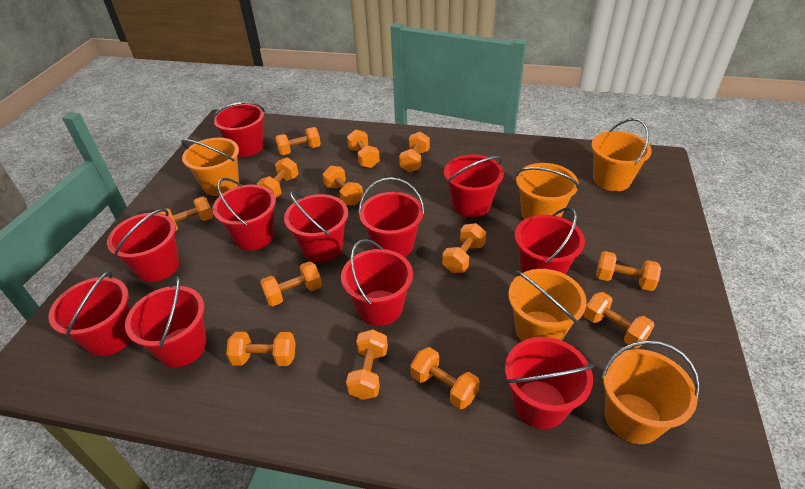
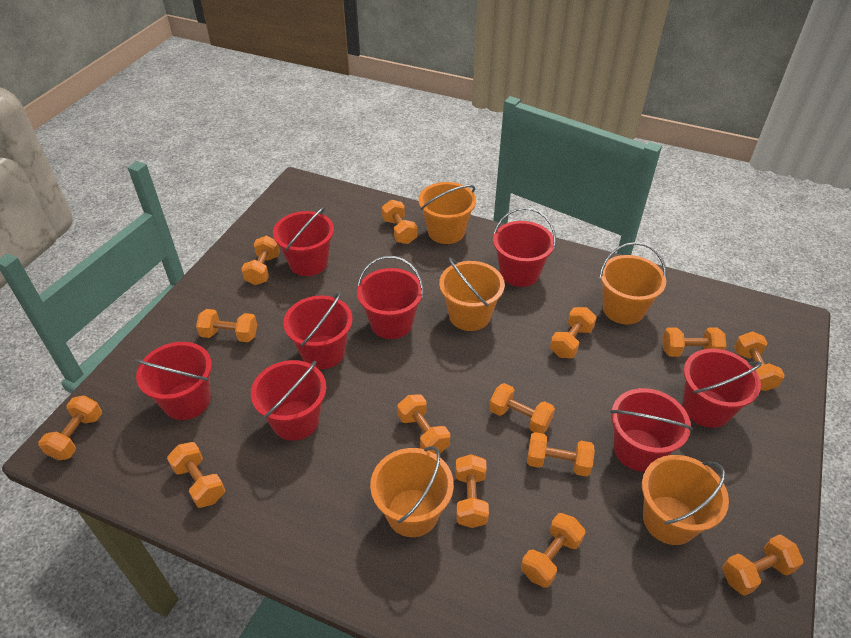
orange dumbbell: 13 -> 14
red bucket: 11 -> 8

